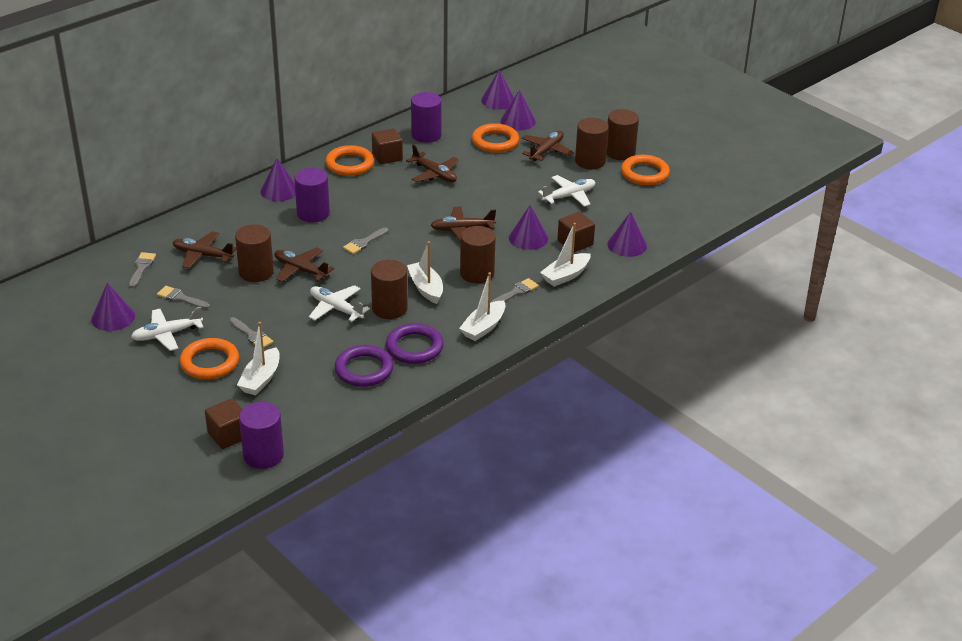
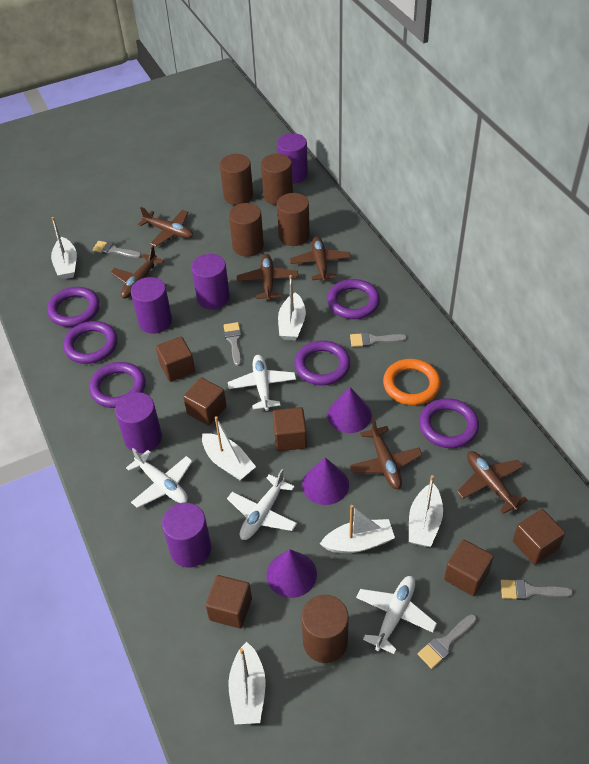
brown cube: 3 -> 6
brown plane: 5 -> 6
orange ring: 4 -> 1
purple cone: 6 -> 3
purple cylinder: 3 -> 5
purple ring: 2 -> 6
white boat: 4 -> 6
white plane: 3 -> 4

